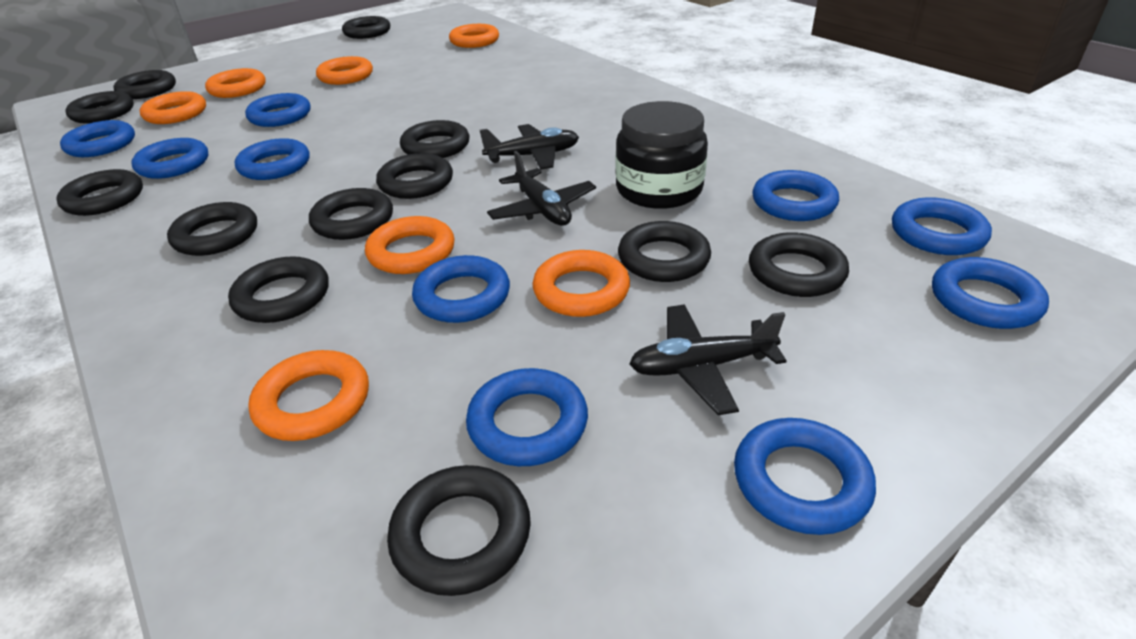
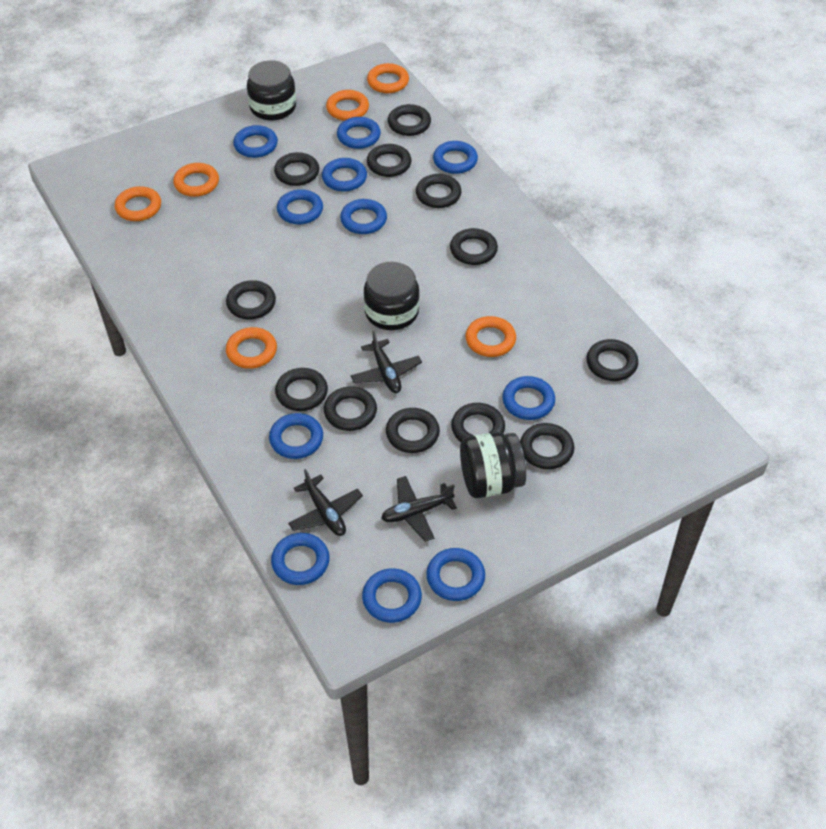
black jar: 1 -> 3
blue ring: 10 -> 11
orange ring: 7 -> 6

